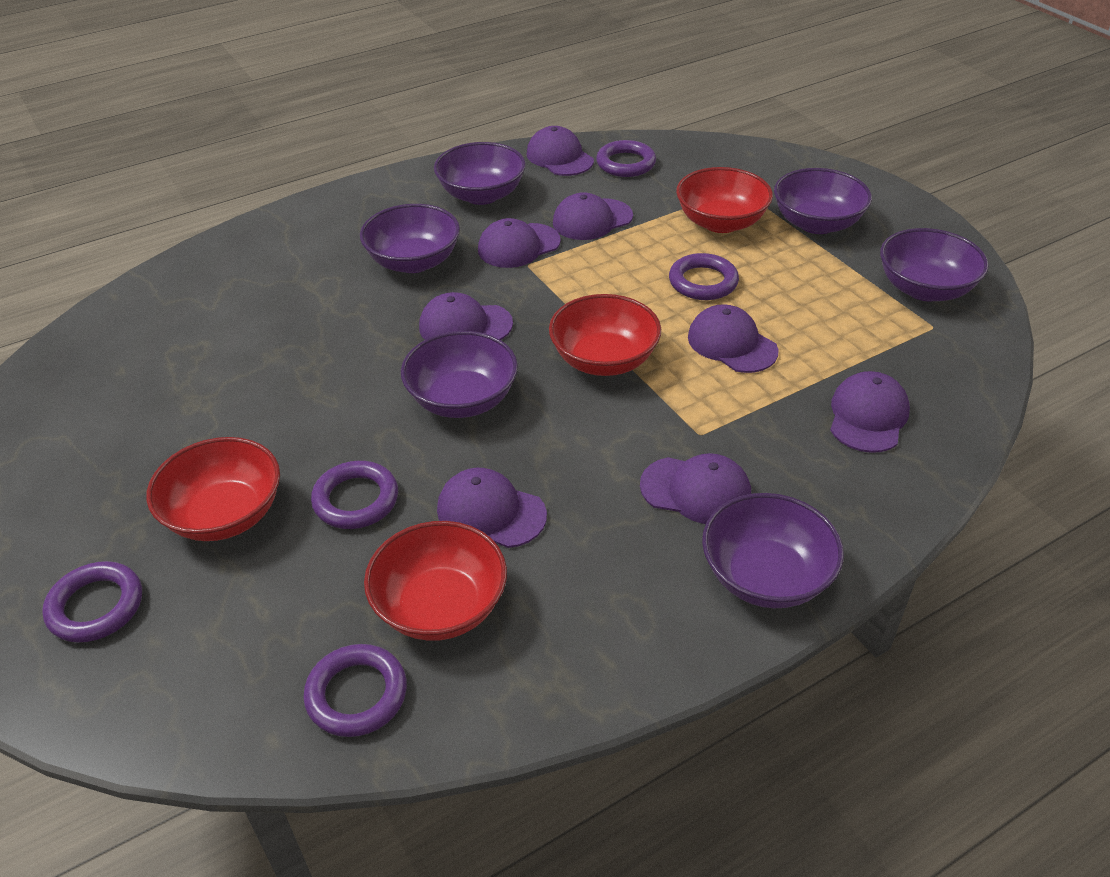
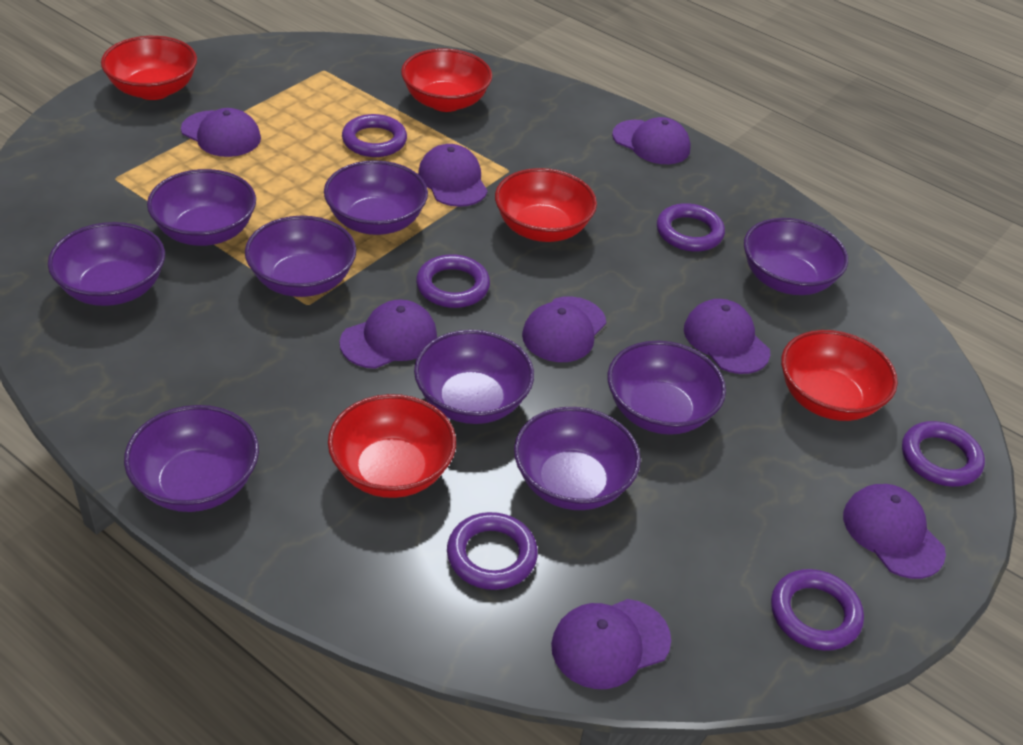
purple bowl: 6 -> 9
purple ring: 5 -> 6
red bowl: 4 -> 5

